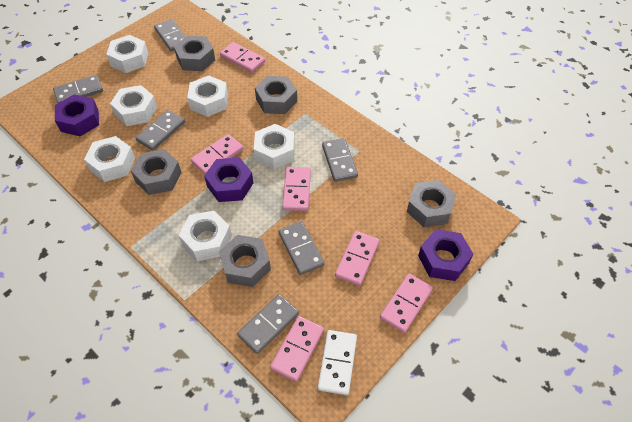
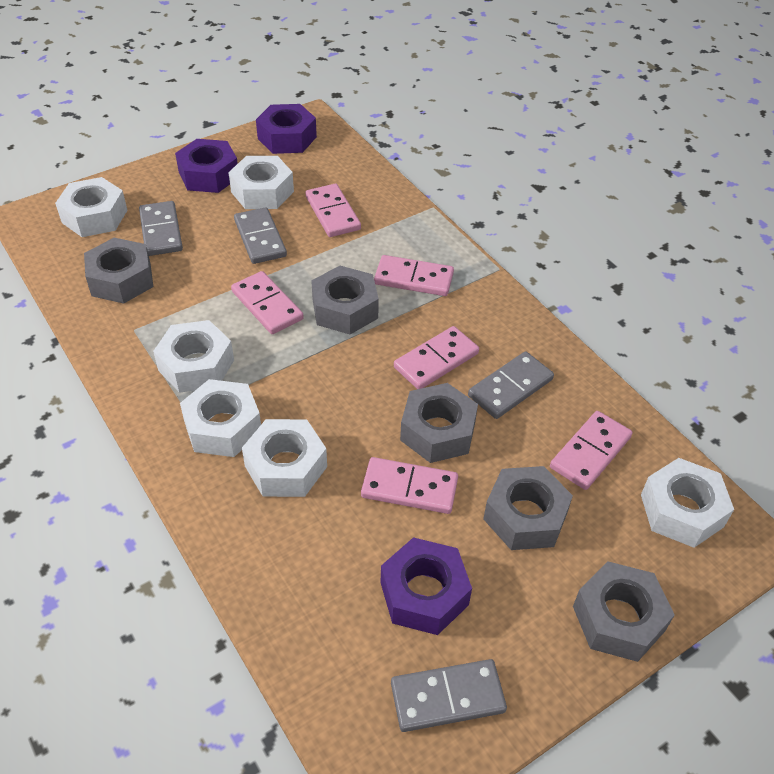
grey domino: 6 -> 4
white domino: 1 -> 0

